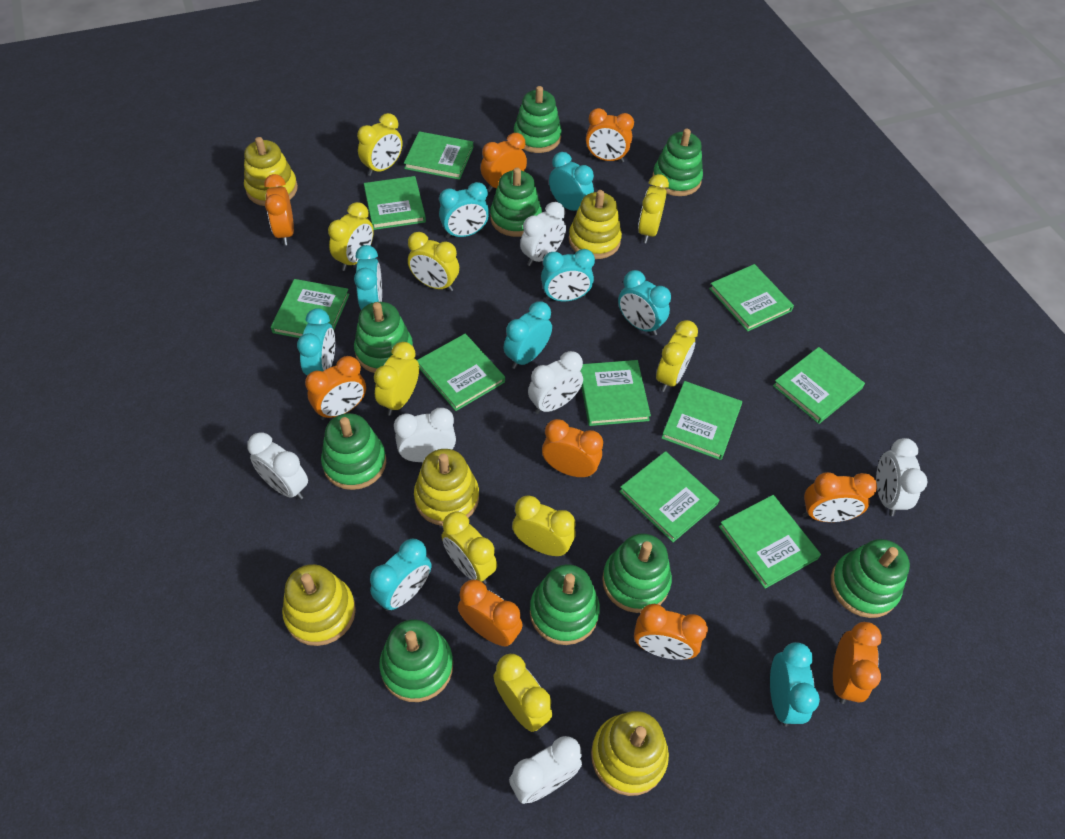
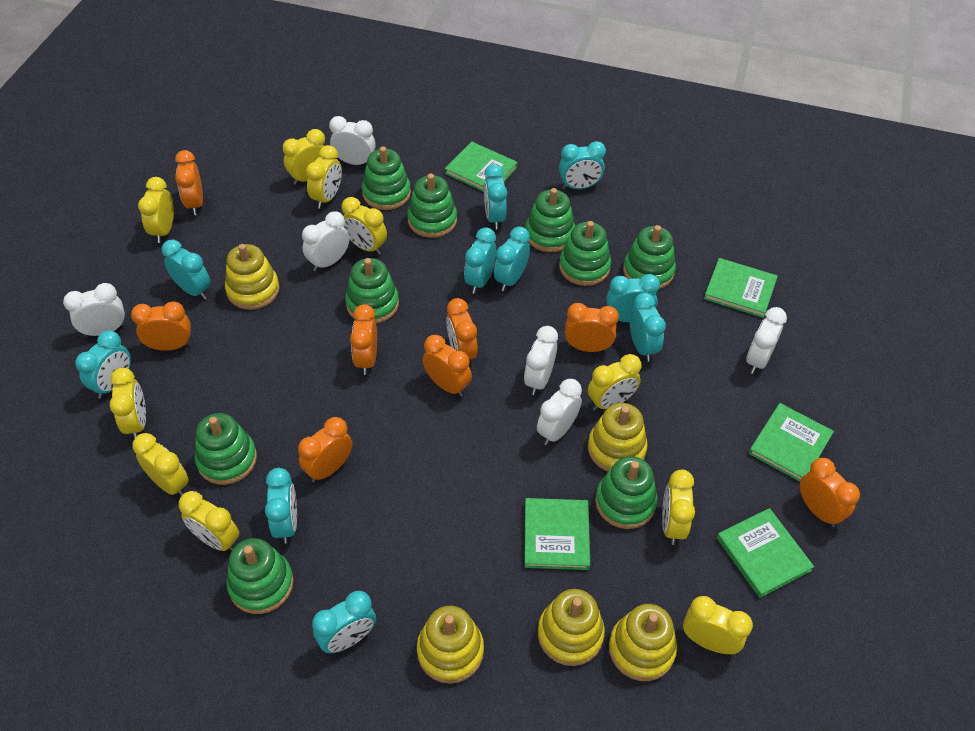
green book: 10 -> 5
orange clock: 9 -> 8
turquoise clock: 9 -> 10
yellow clock: 9 -> 10

